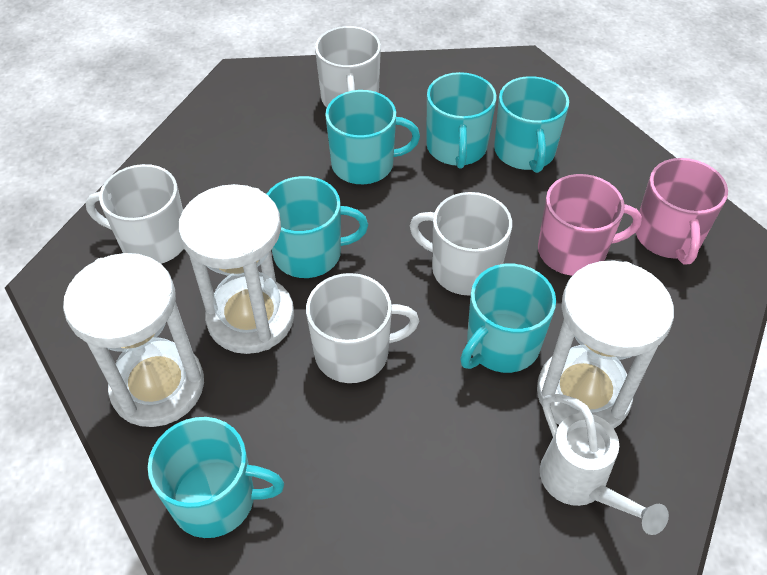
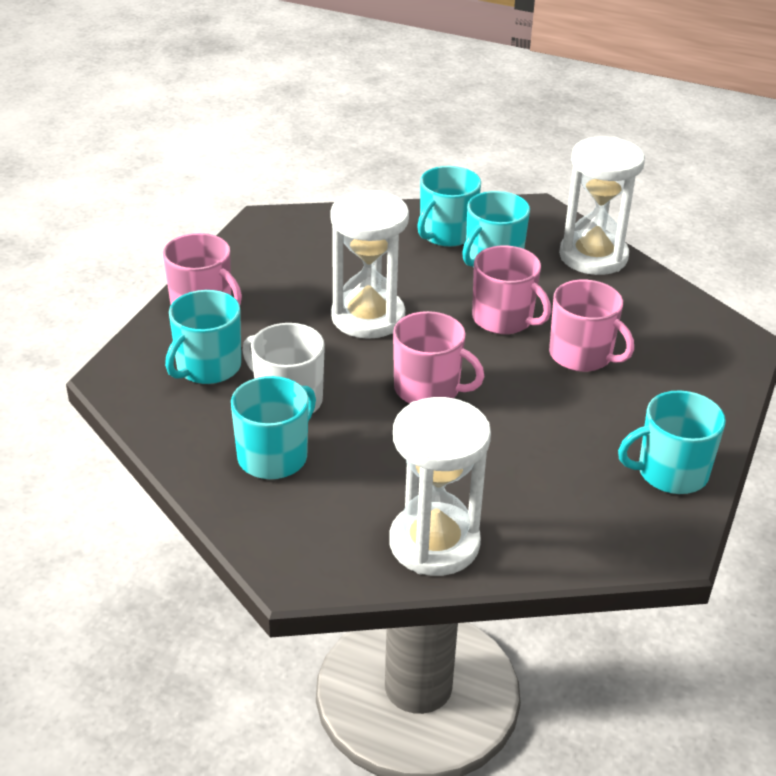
pink mug: 2 -> 4
turquoise mug: 6 -> 5
white mug: 4 -> 1
white watering can: 1 -> 0

